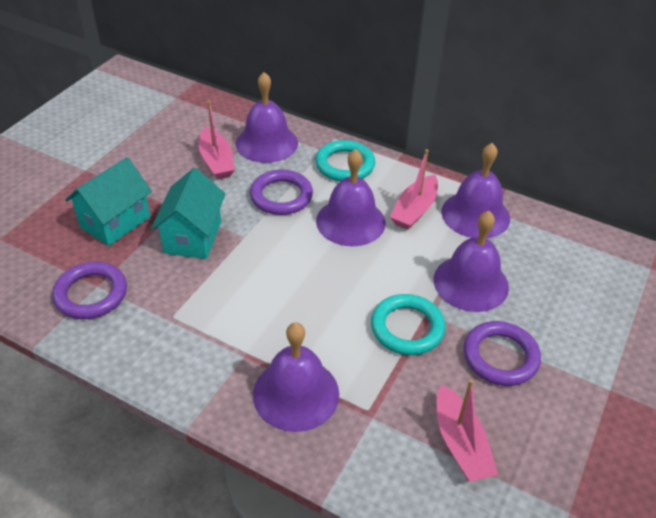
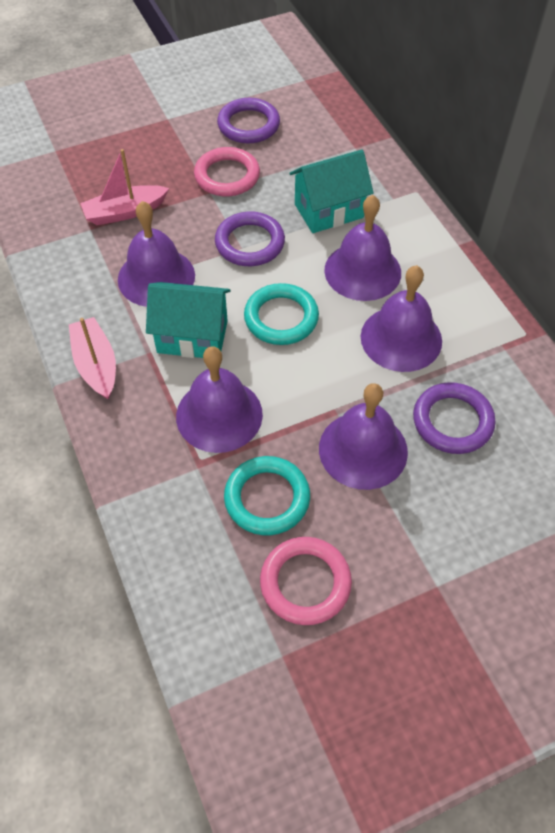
pink boat: 3 -> 2
pink ring: 0 -> 2

